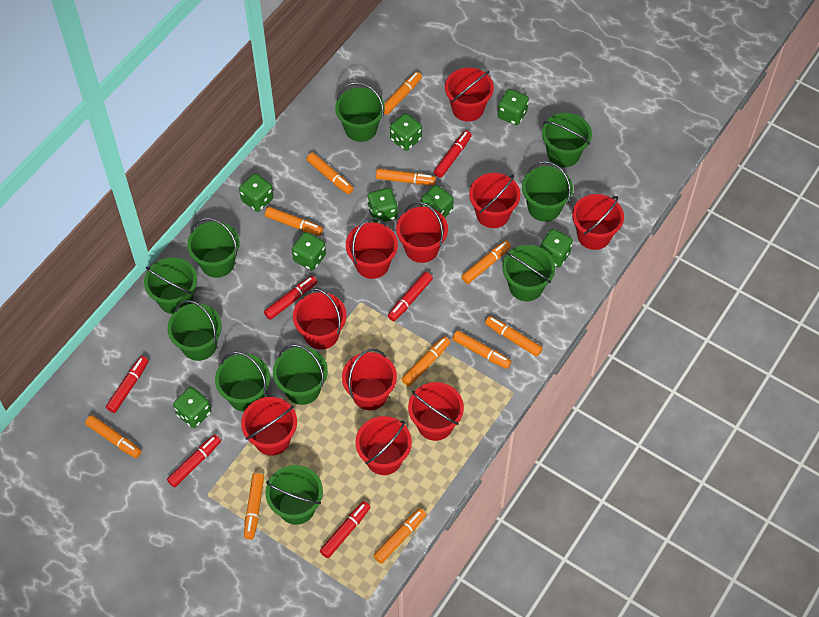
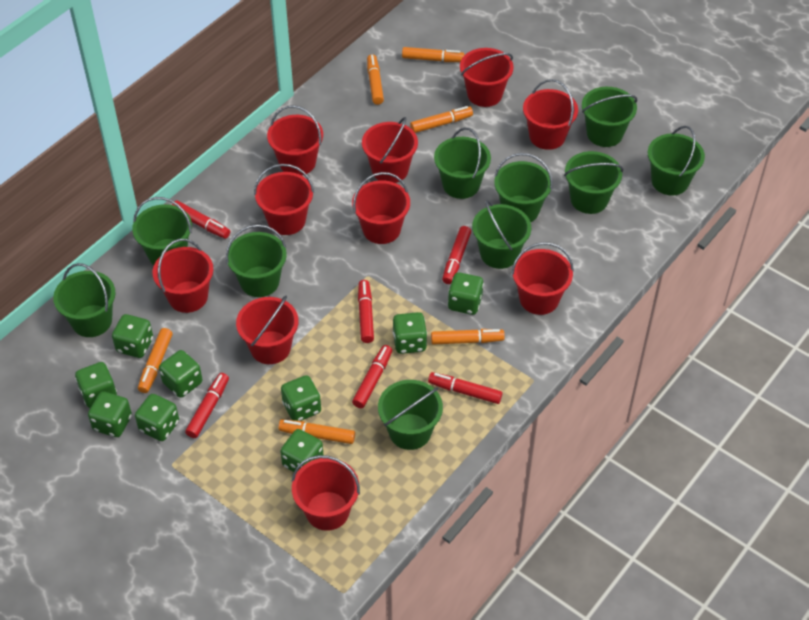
green dice: 8 -> 9
orange marker: 11 -> 6

